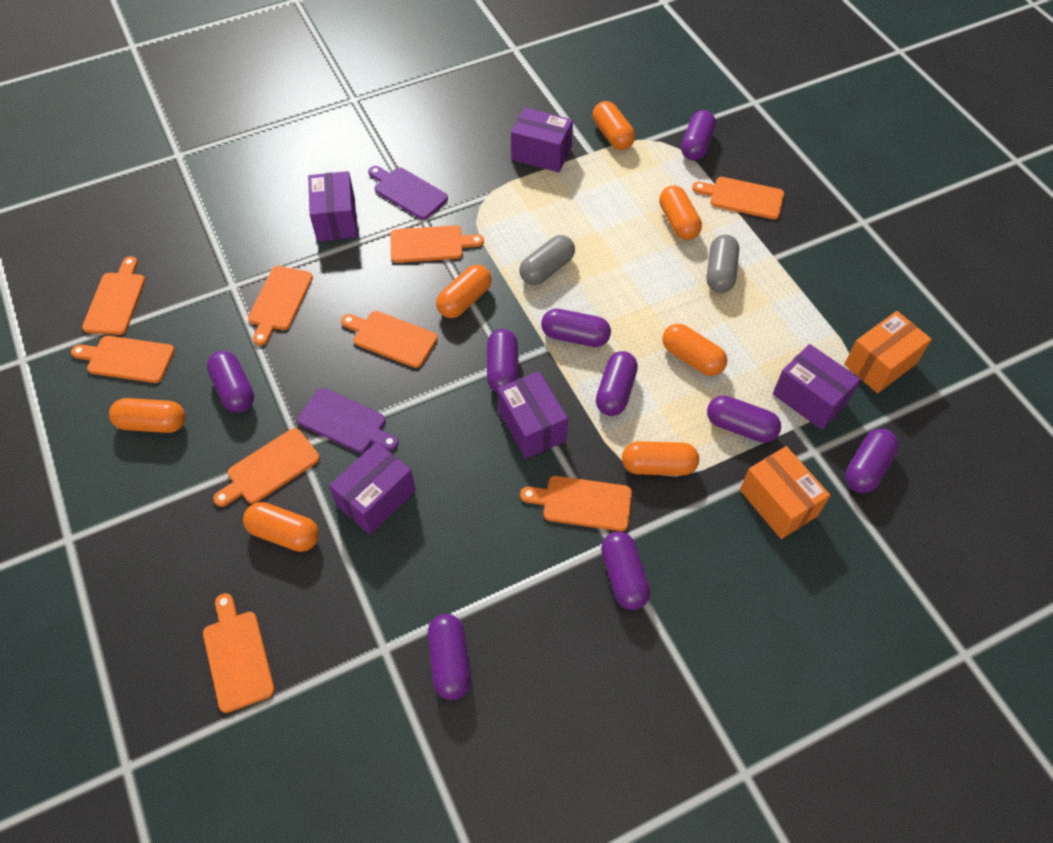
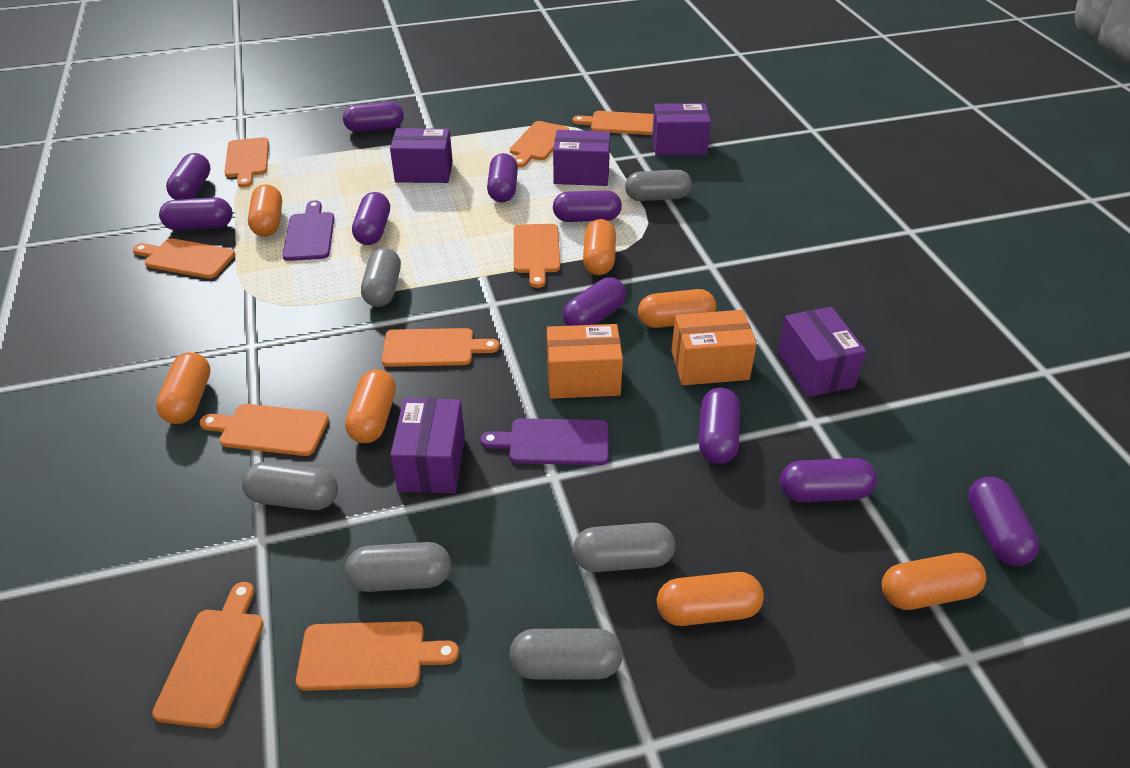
grey capsule: 2 -> 6
purple capsule: 9 -> 10

